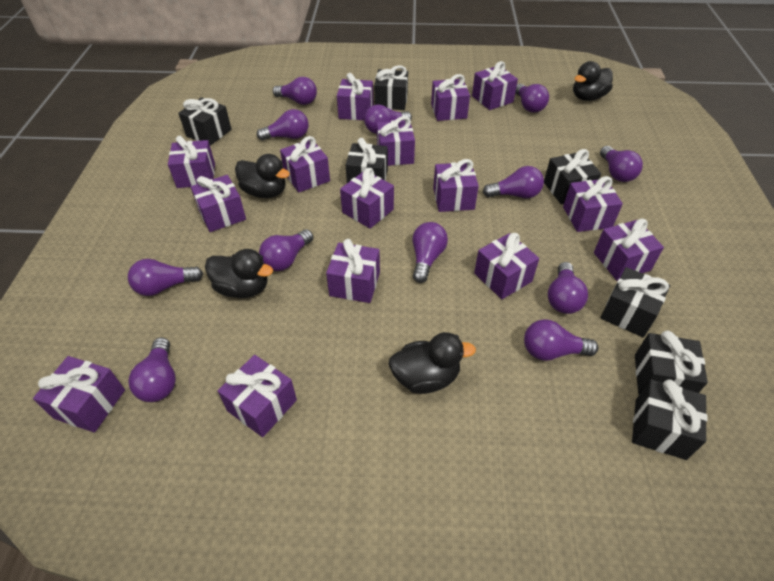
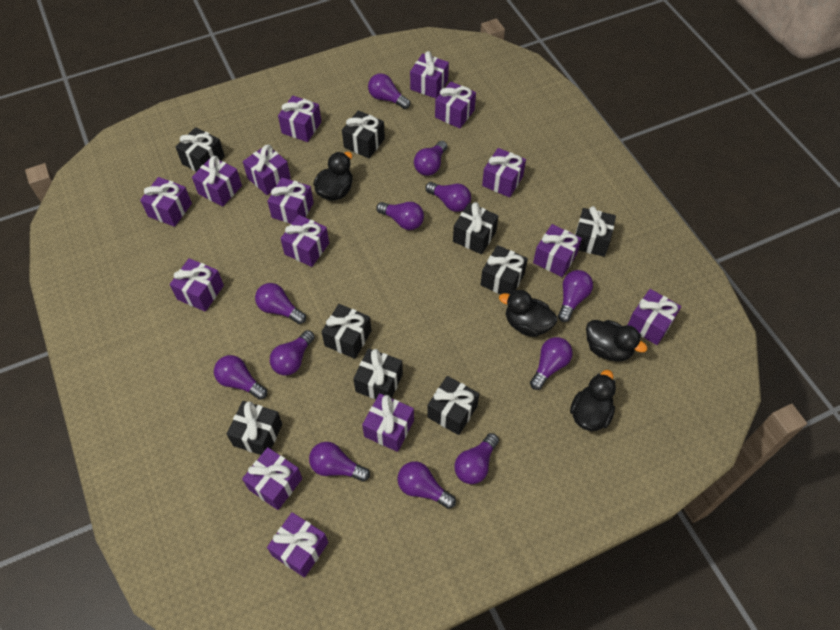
black gift: 7 -> 9

